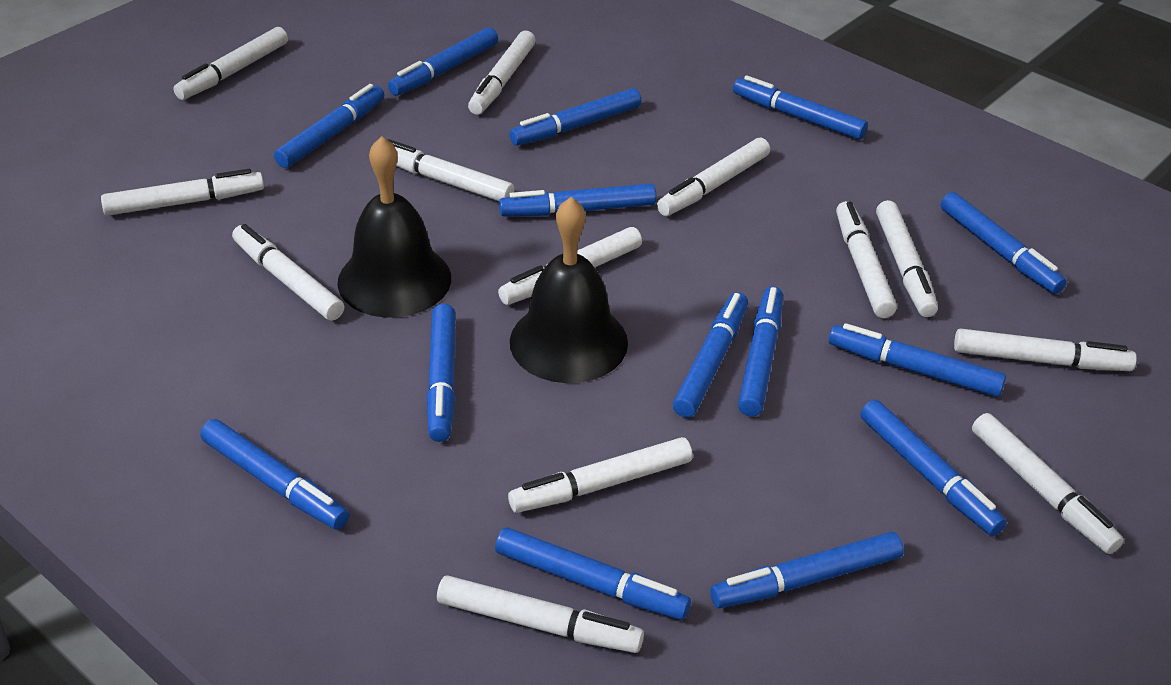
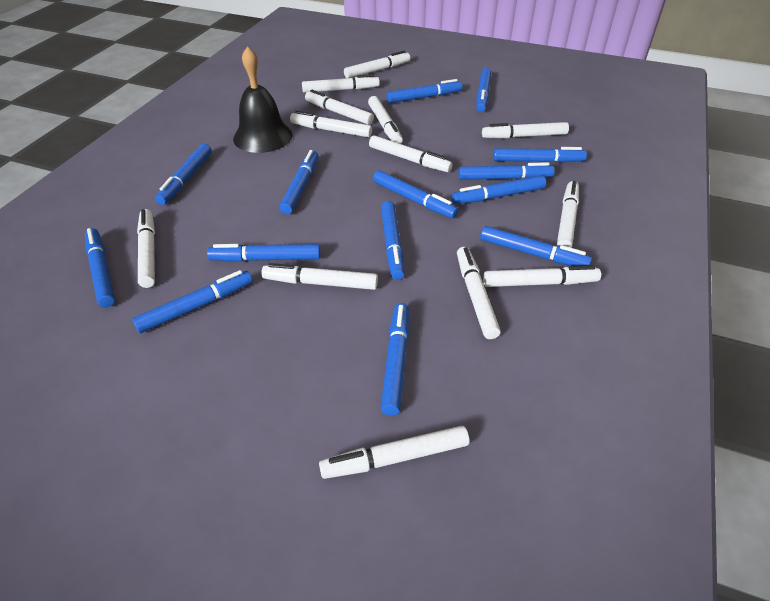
black bell: 2 -> 1

